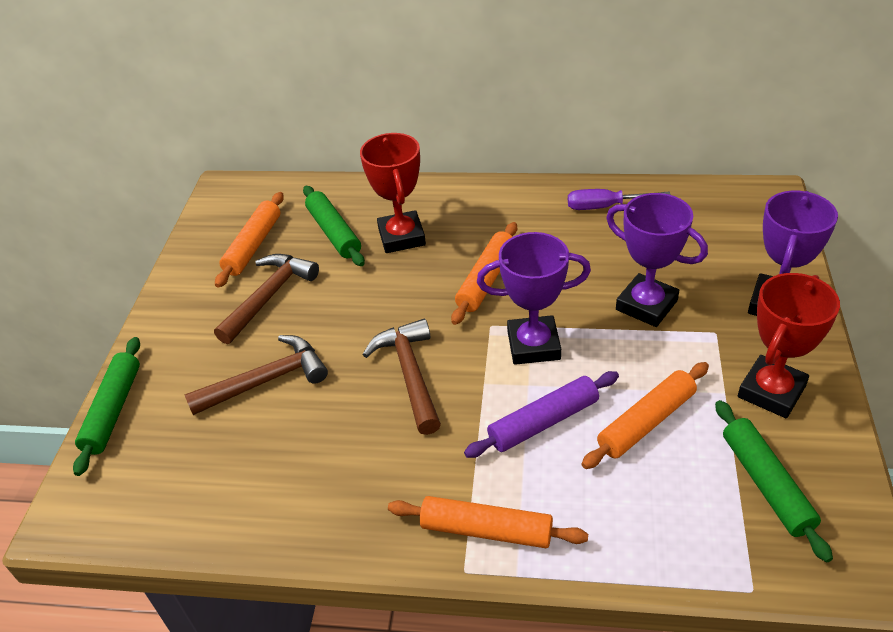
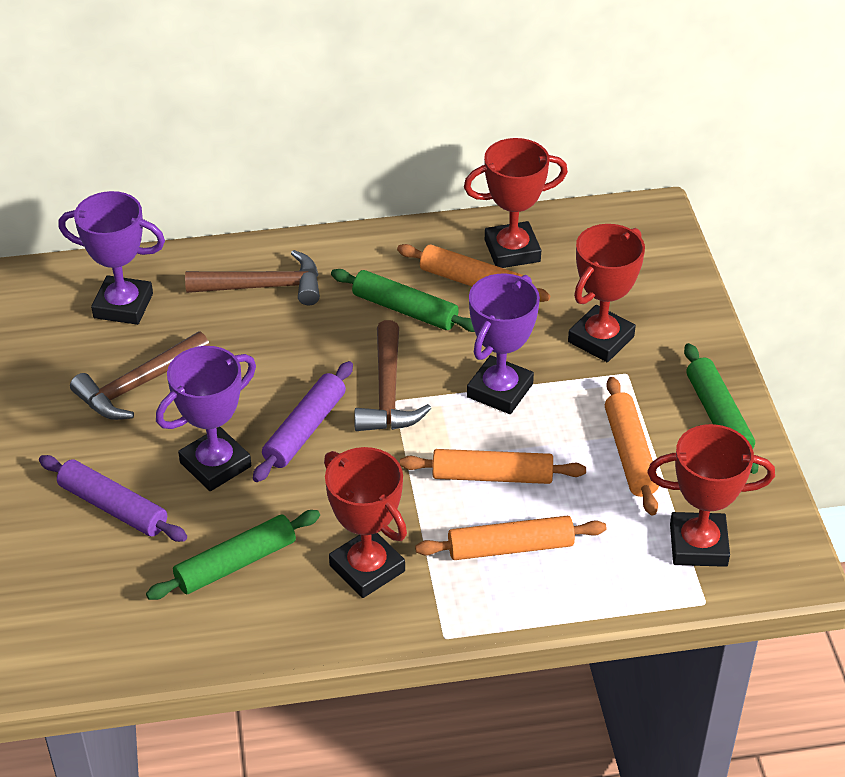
purple rolling pin: 1 -> 2
purple screwdriver: 1 -> 0
red trophy: 2 -> 4

